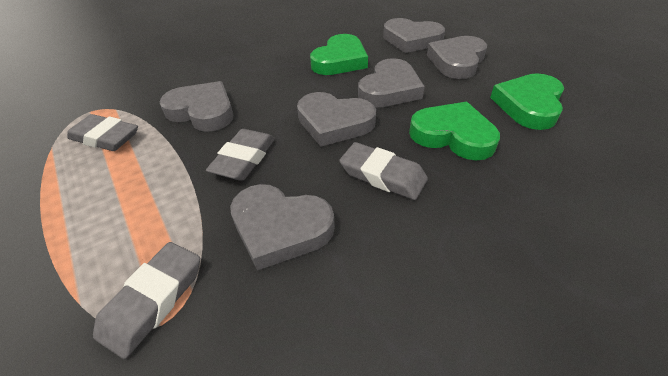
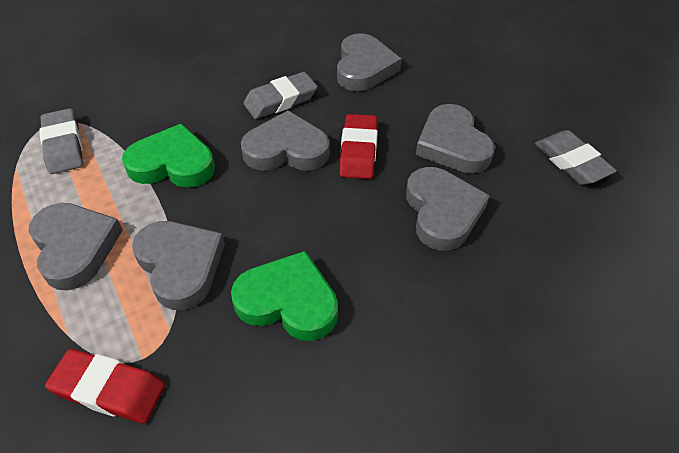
green heart: 3 -> 2
grey eraser: 4 -> 3
red eraser: 0 -> 2

